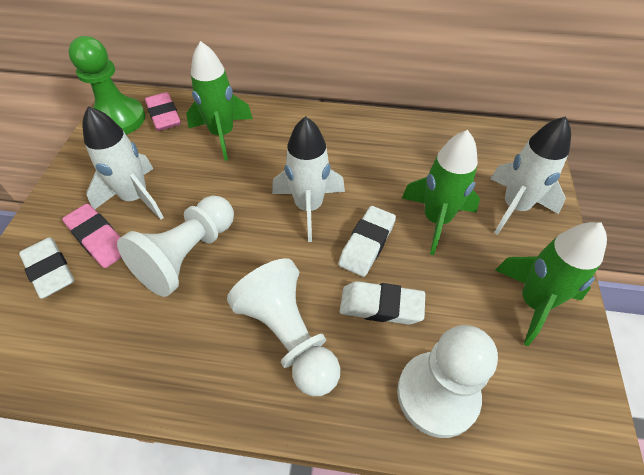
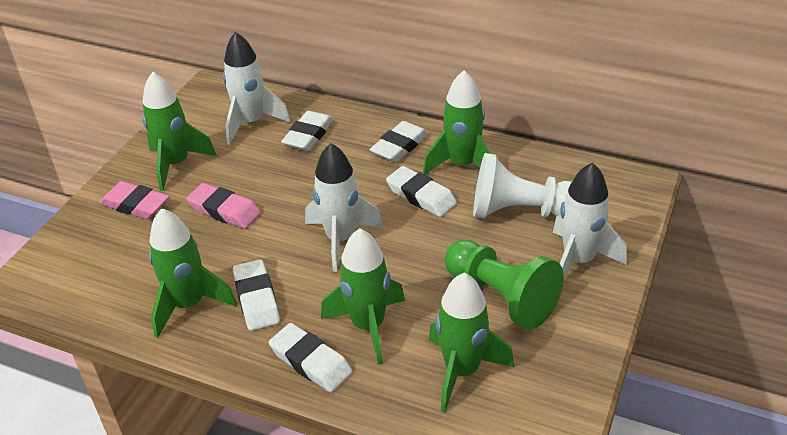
green rocket: 3 -> 5
white eraser: 3 -> 5
white pawn: 3 -> 1

